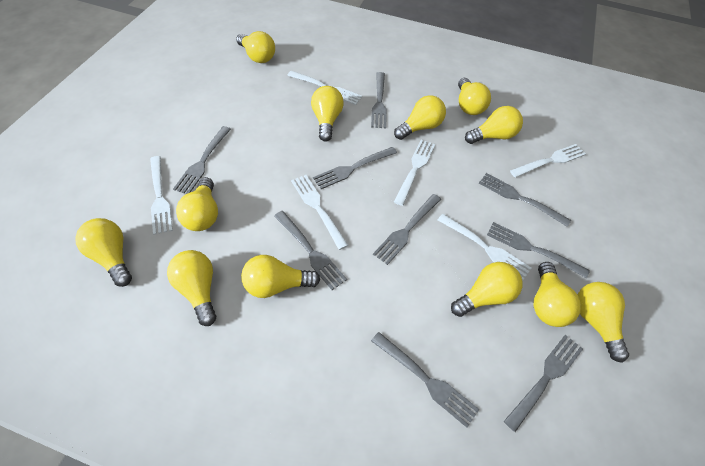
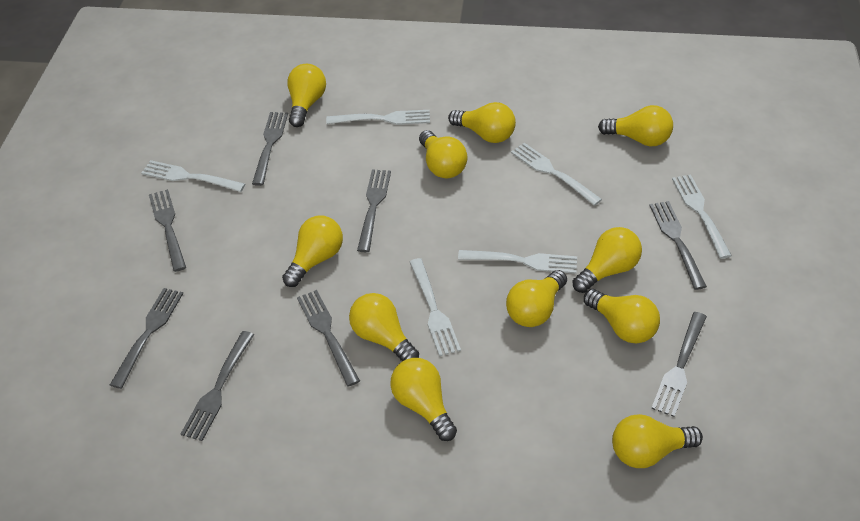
grey fork: 9 -> 8
yellow light bulb: 12 -> 11

